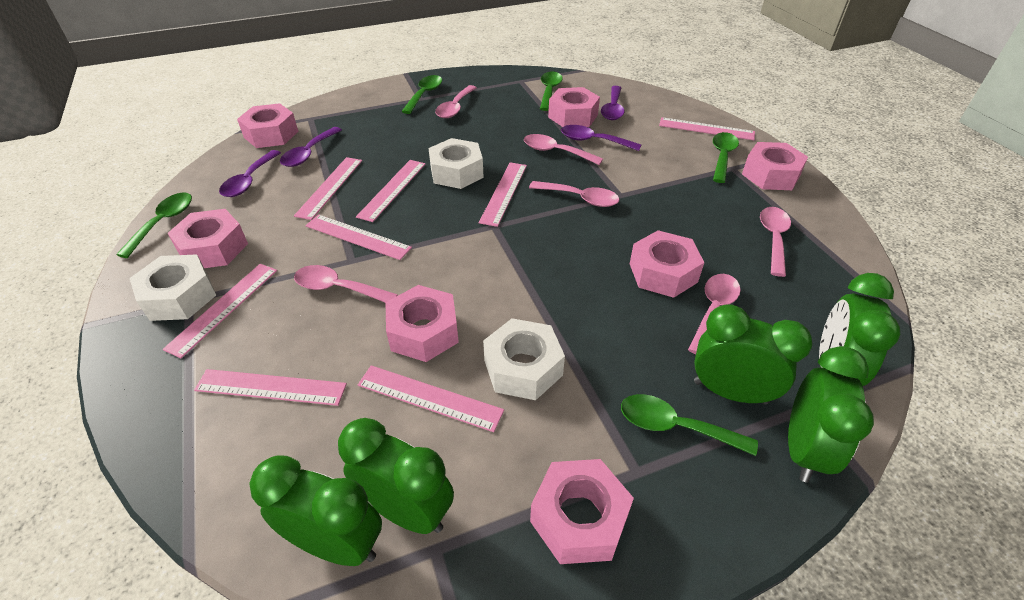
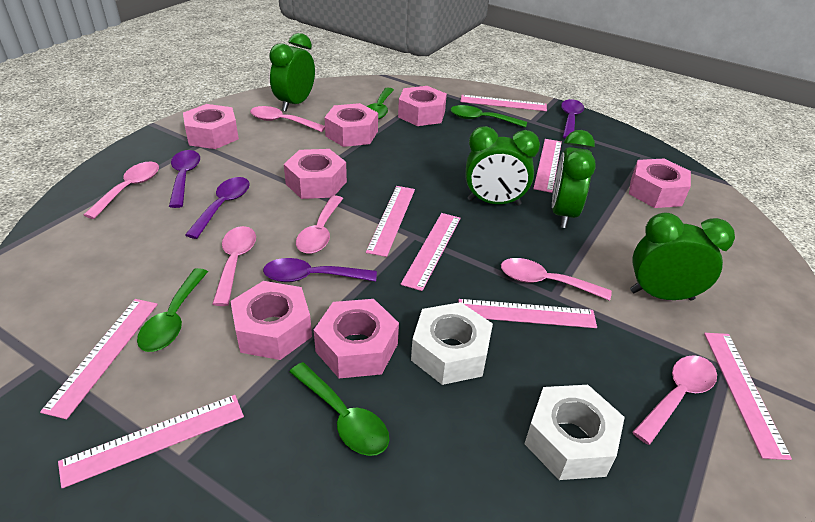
green clock: 5 -> 4
green spoon: 5 -> 4
white nut: 3 -> 2

